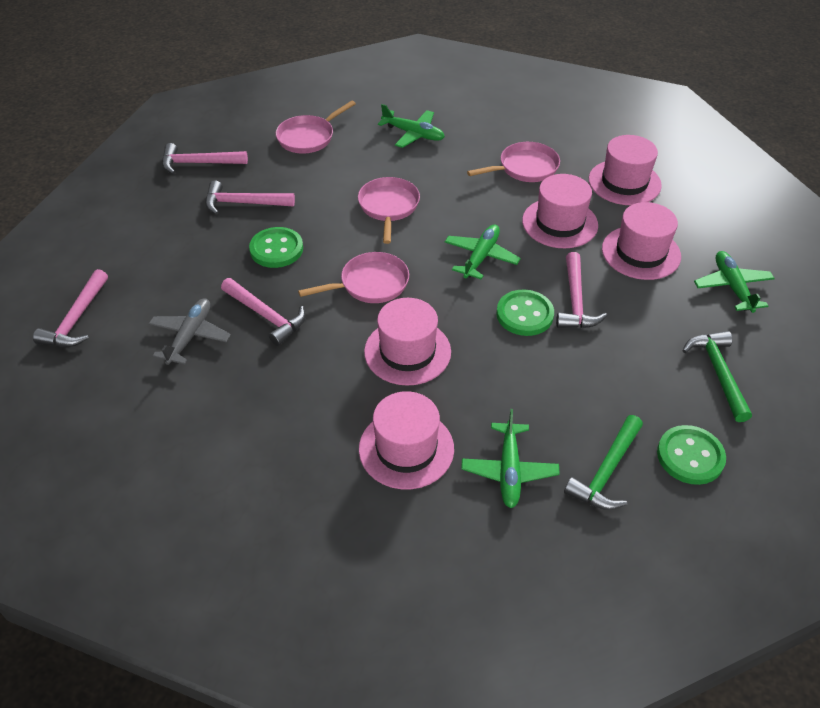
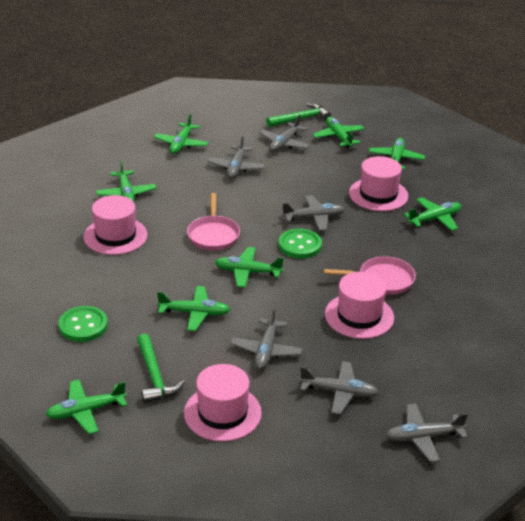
green button: 3 -> 2
green plane: 4 -> 8
grey plane: 1 -> 6
pink hammer: 5 -> 0
pink hat: 5 -> 4
pink pan: 4 -> 2

